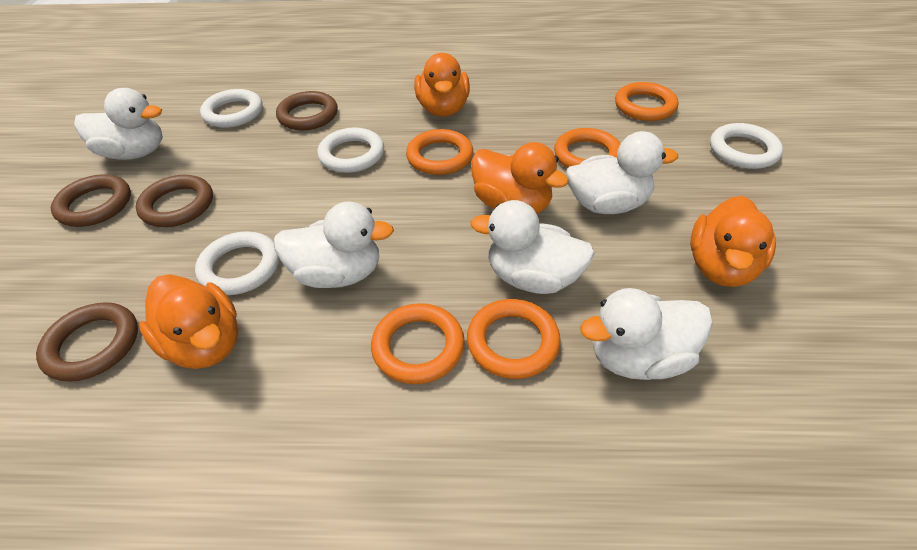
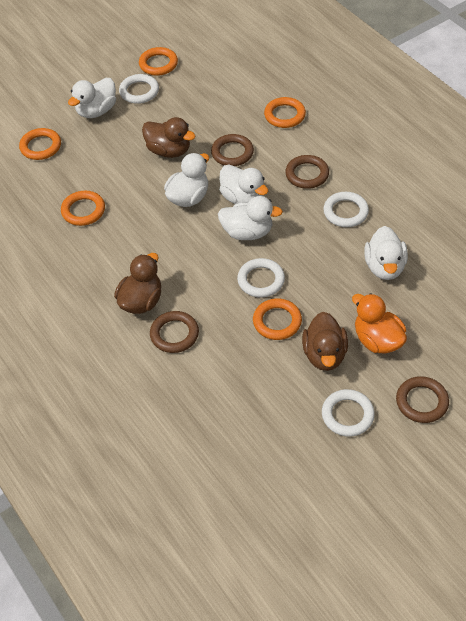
brown duck: 0 -> 3
orange duck: 4 -> 1

